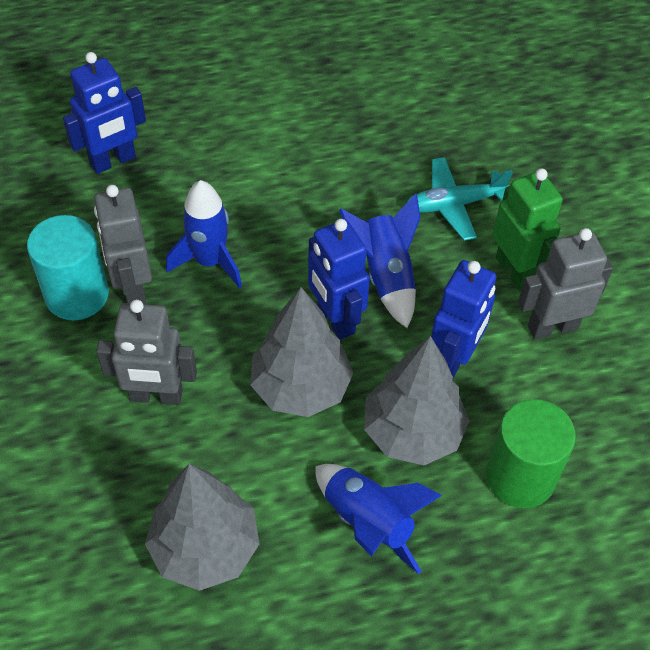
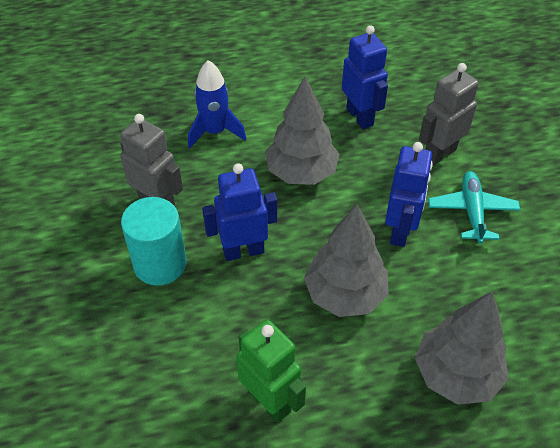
blue rocket: 3 -> 1
green cylinder: 1 -> 0
grey robot: 3 -> 2

